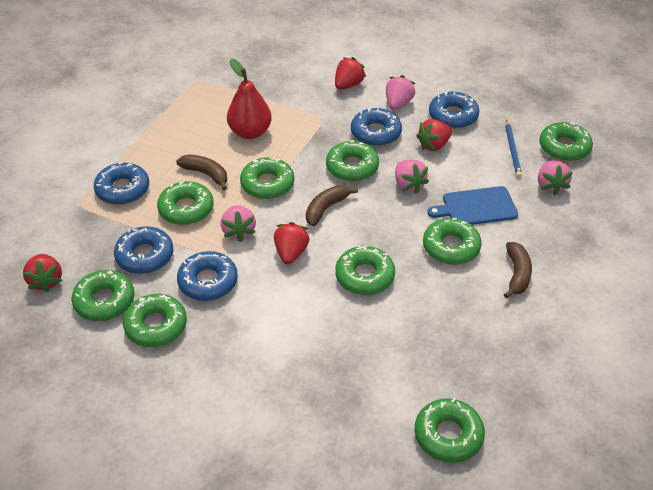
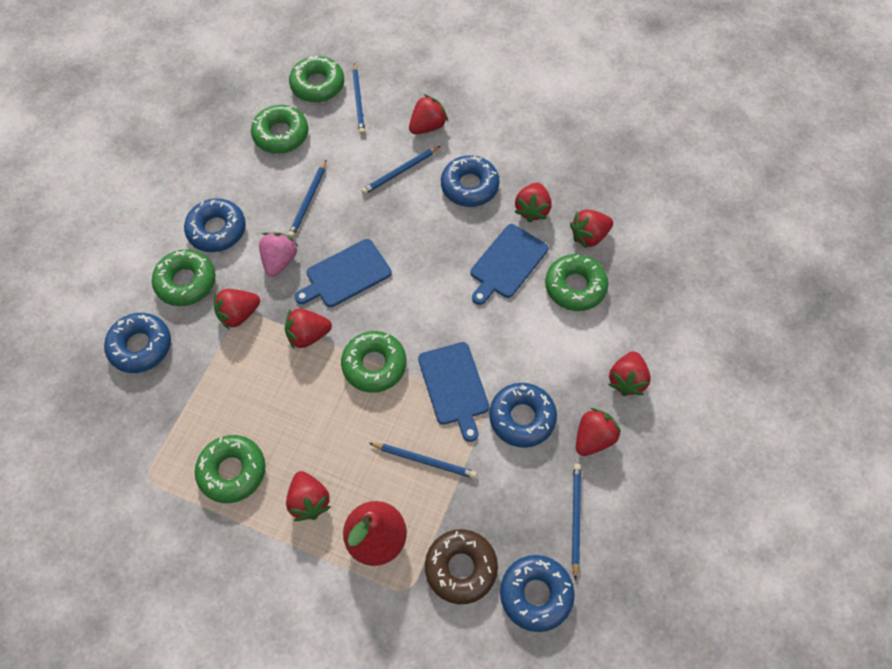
blue cutting board: 1 -> 3
blue pencil: 1 -> 5
brown banana: 3 -> 0
brown donut: 0 -> 1
green donut: 9 -> 6
pink strawberry: 4 -> 1
red strawberry: 4 -> 8

